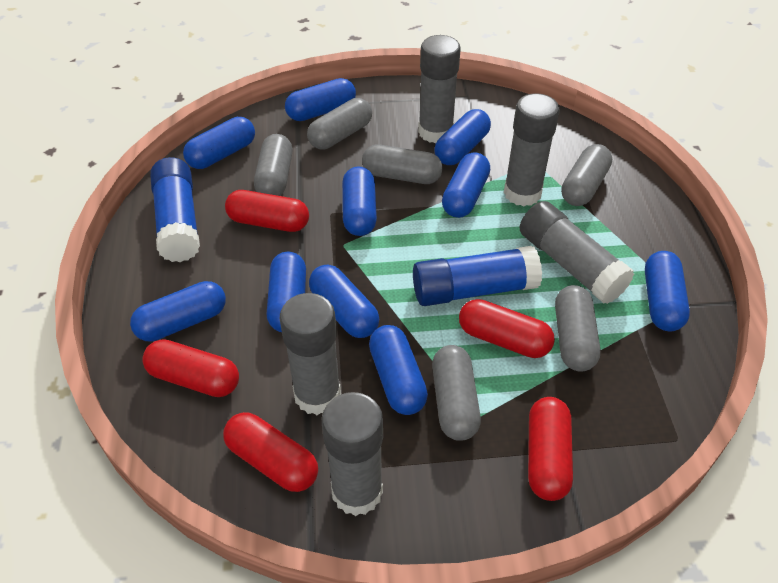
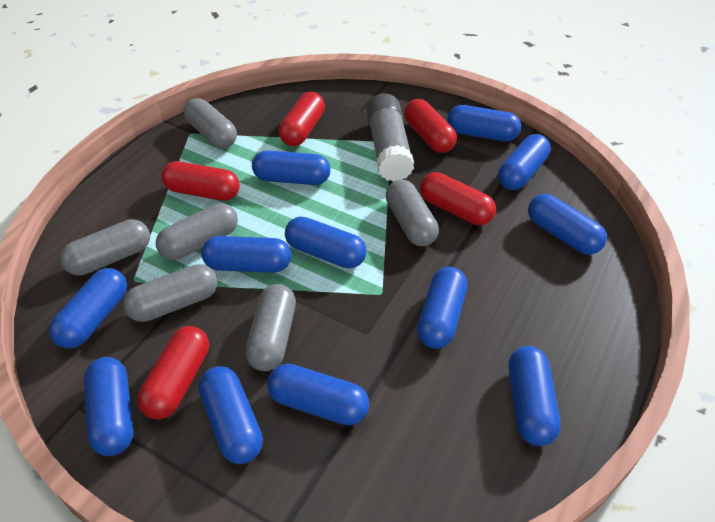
blue capsule: 10 -> 12
blue glue stick: 2 -> 0
grey glue stick: 5 -> 1

